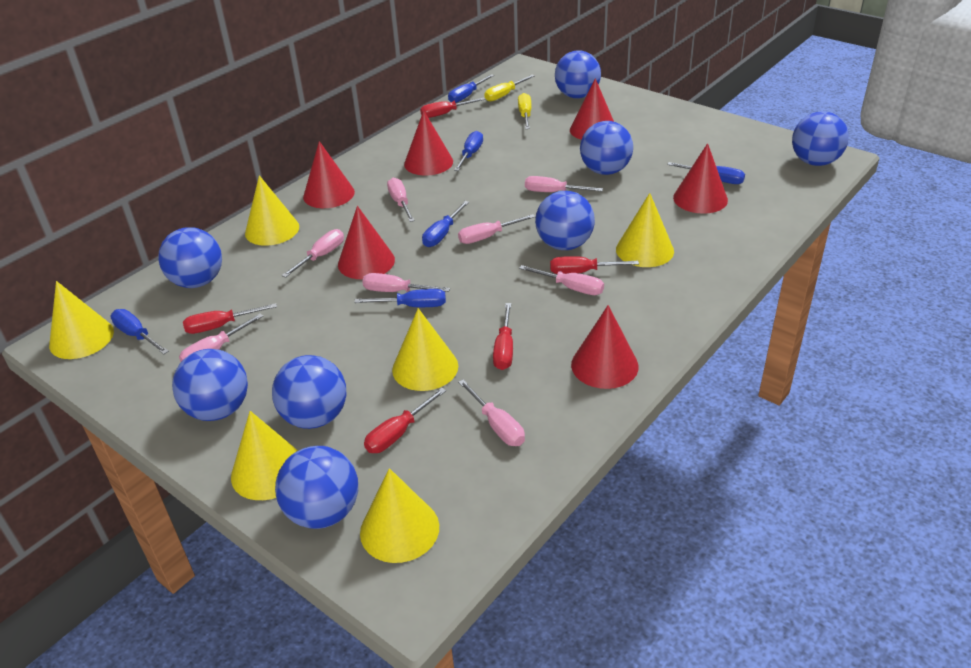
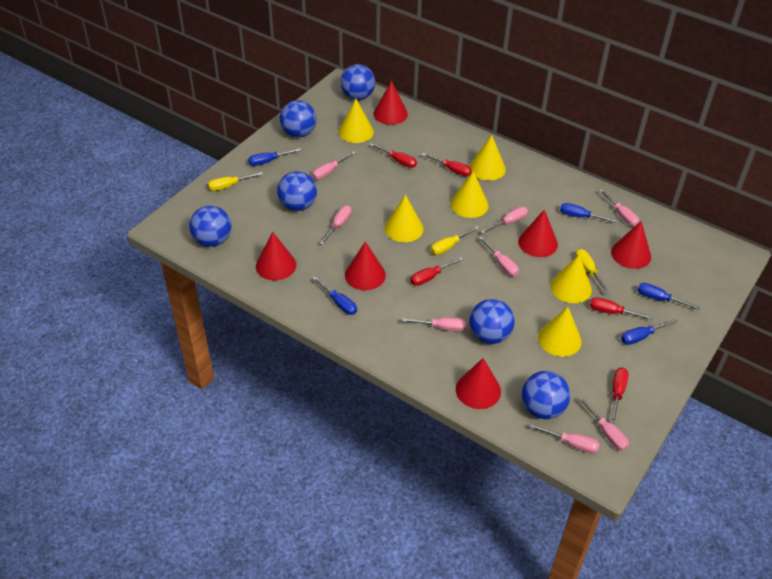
blue ball: 8 -> 6
blue screwdriver: 6 -> 5
yellow screwdriver: 2 -> 3

